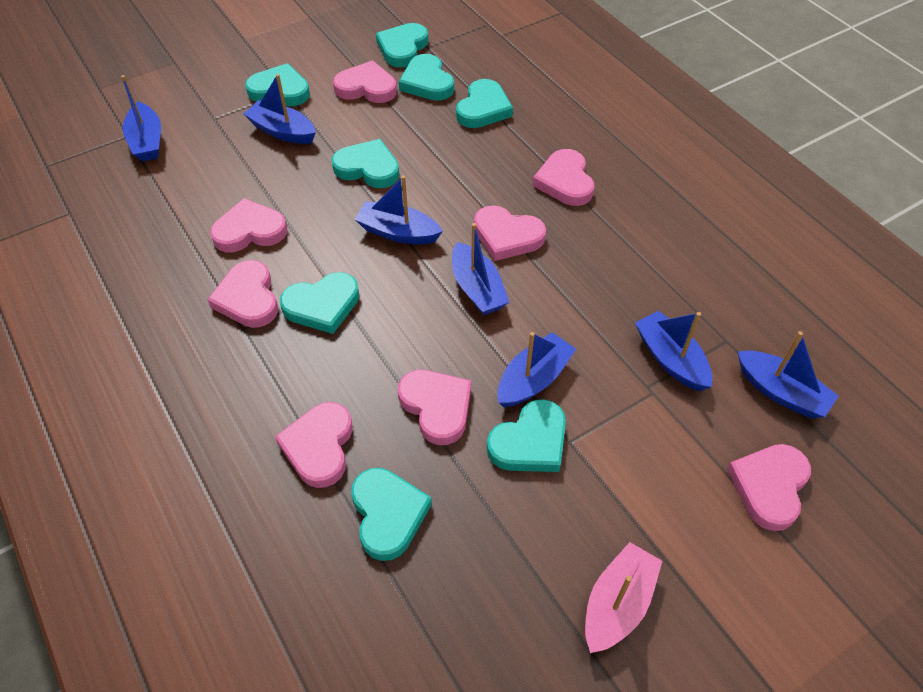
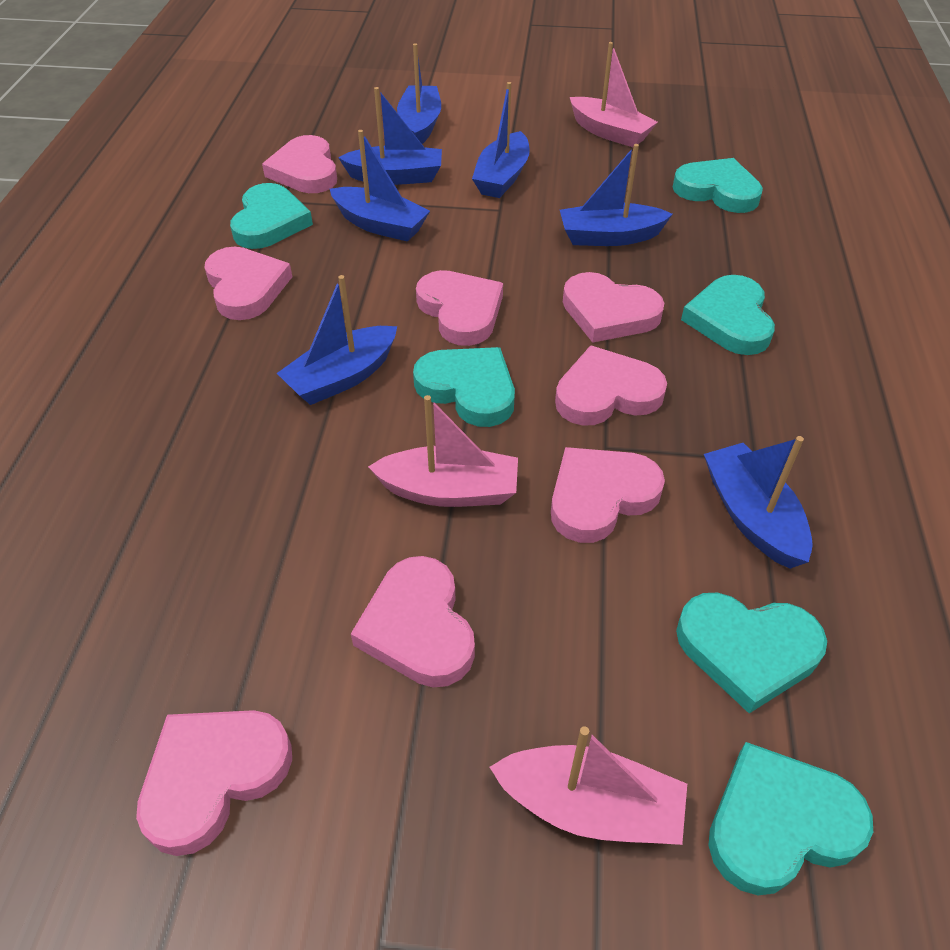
pink boat: 1 -> 3
turquoise heart: 8 -> 6

